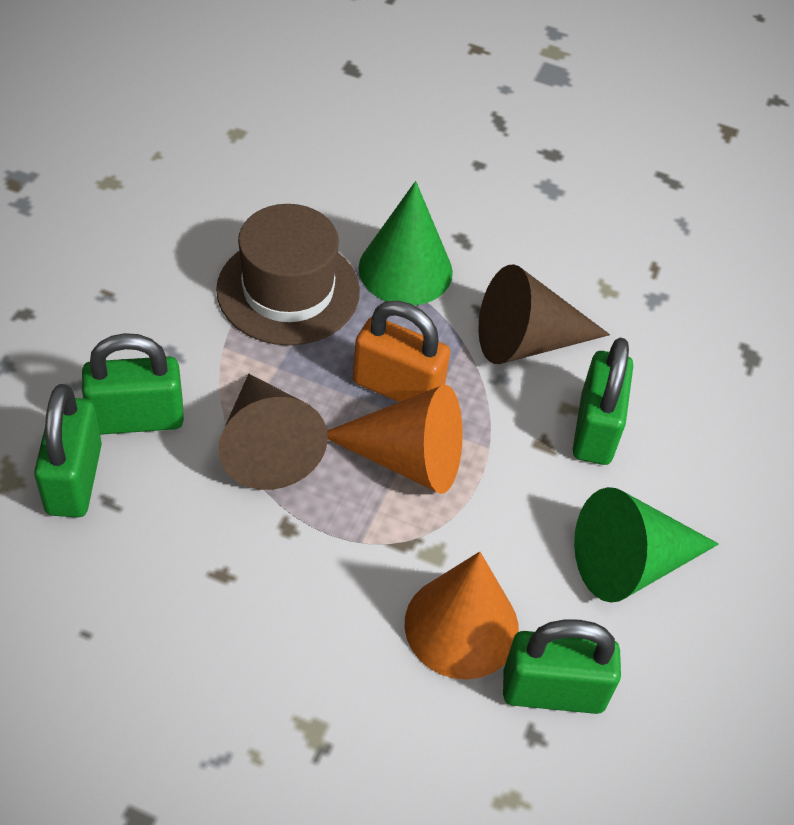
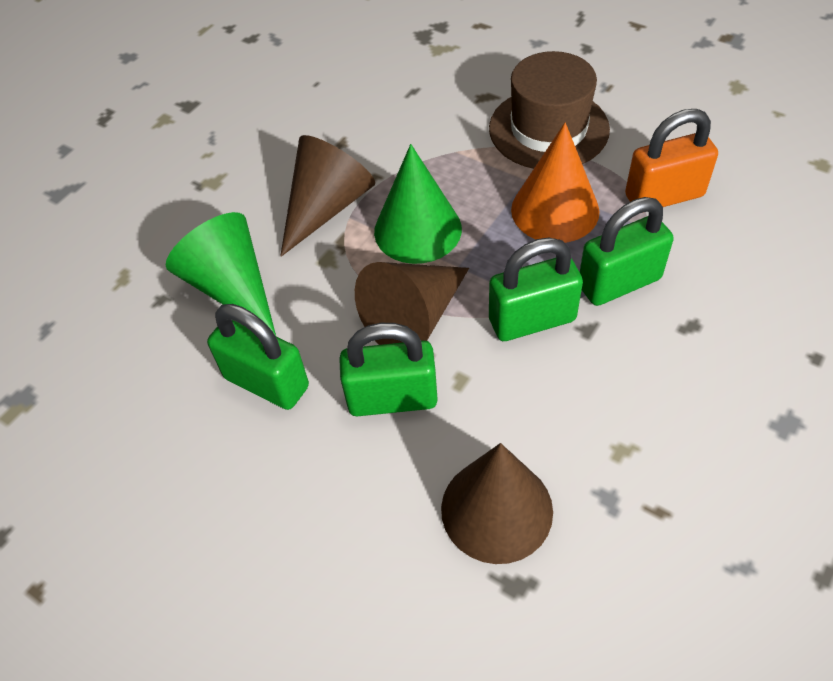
brown cone: 2 -> 3
orange cone: 2 -> 1

